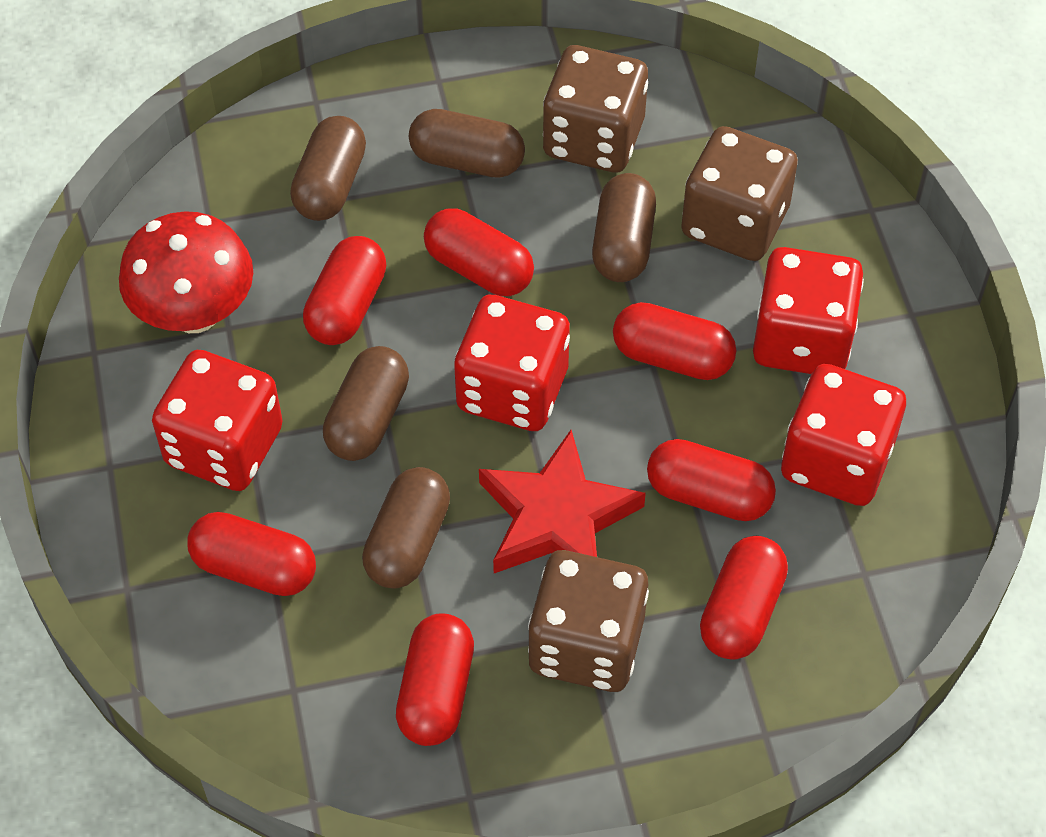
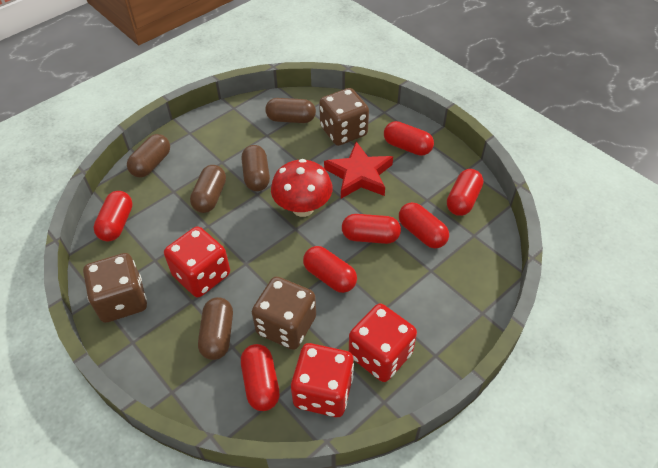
red dice: 4 -> 3

